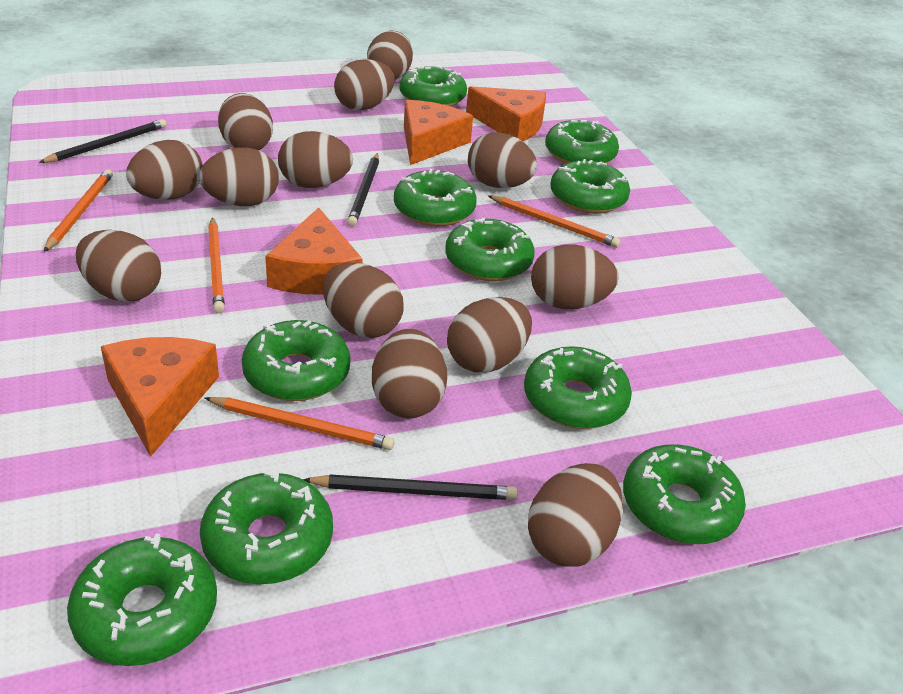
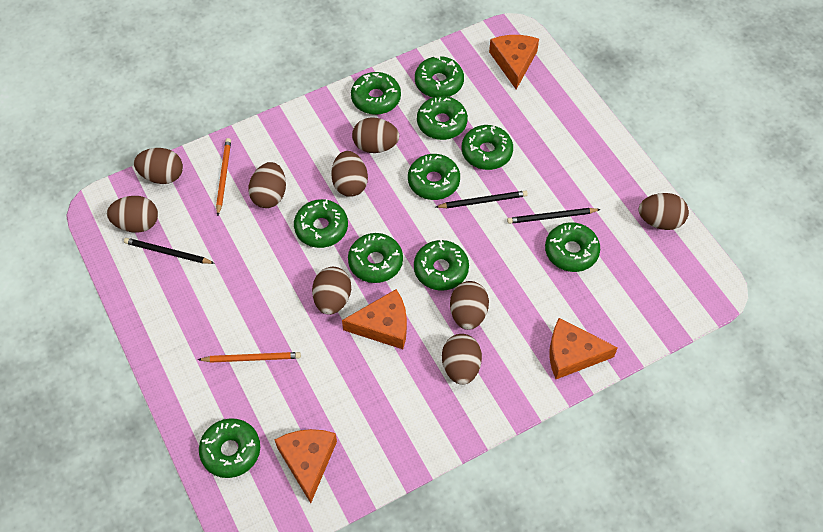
brown egg: 13 -> 9
orange pencil: 4 -> 2

